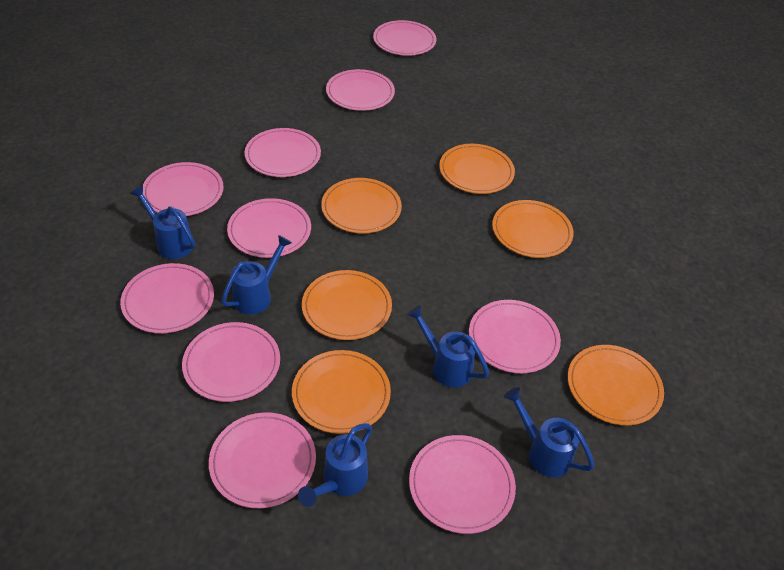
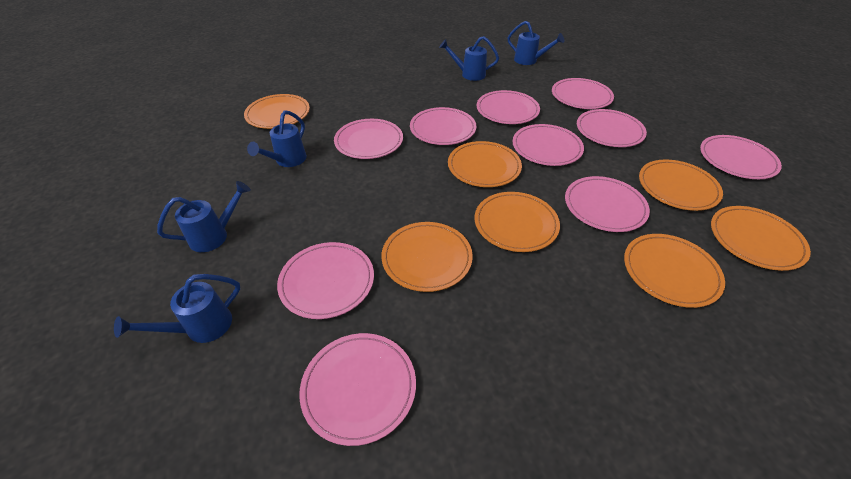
orange plate: 6 -> 7

